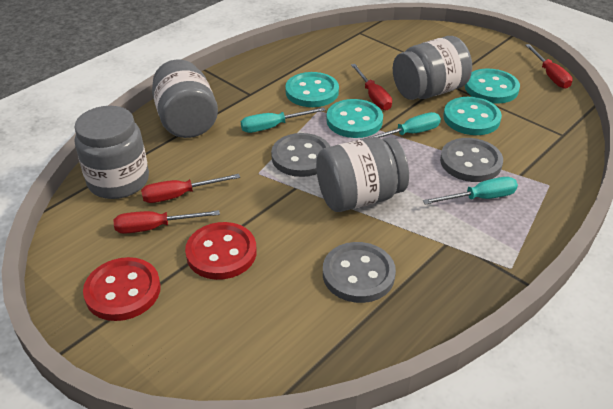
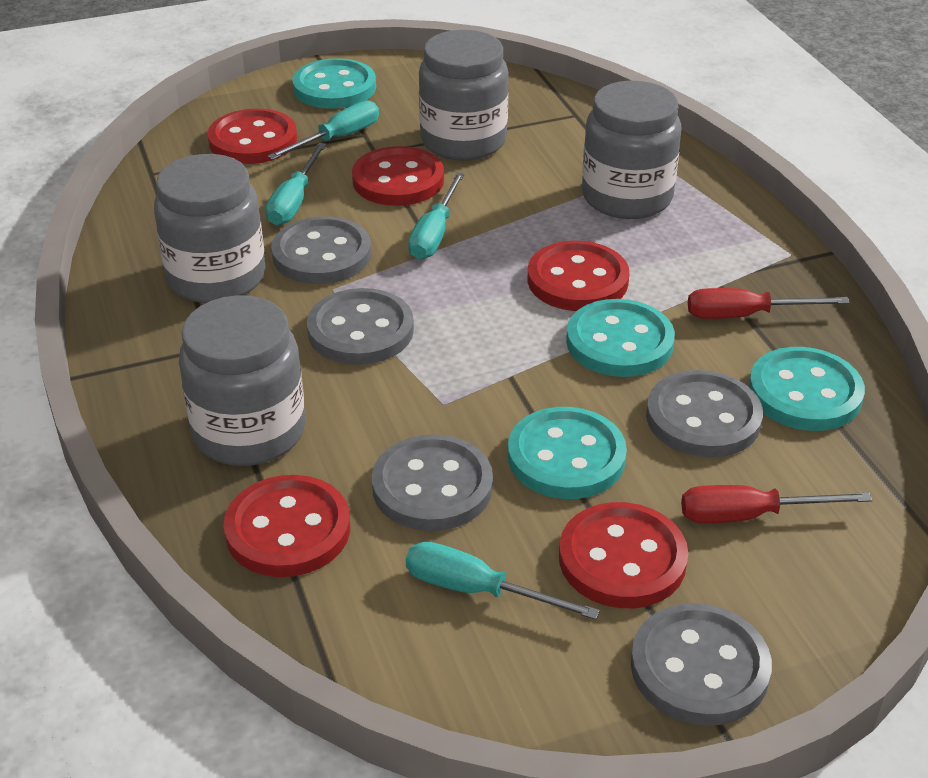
grey button: 3 -> 5
red button: 2 -> 5
red screwdriver: 4 -> 2
turquoise screwdriver: 3 -> 4

